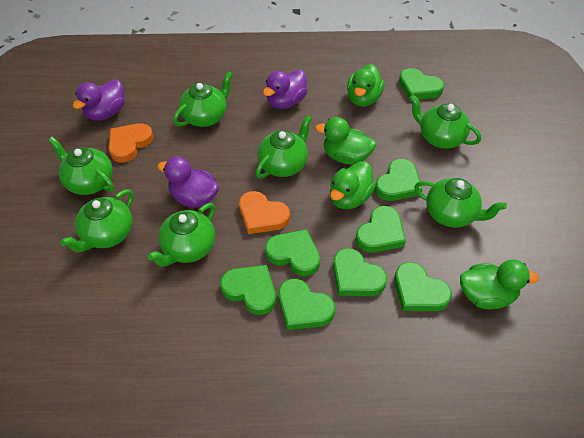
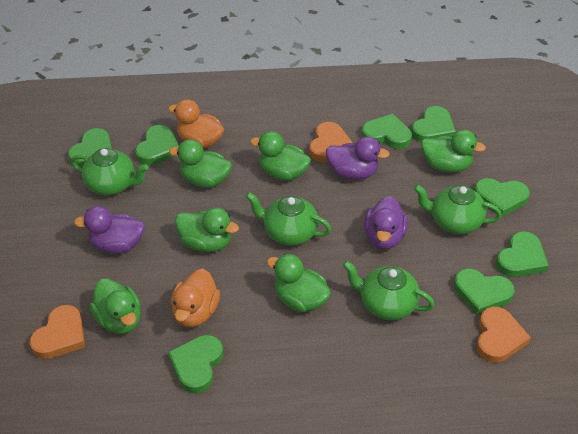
green duck: 4 -> 6
green teapot: 7 -> 4
orange duck: 0 -> 2
orange heart: 2 -> 3

